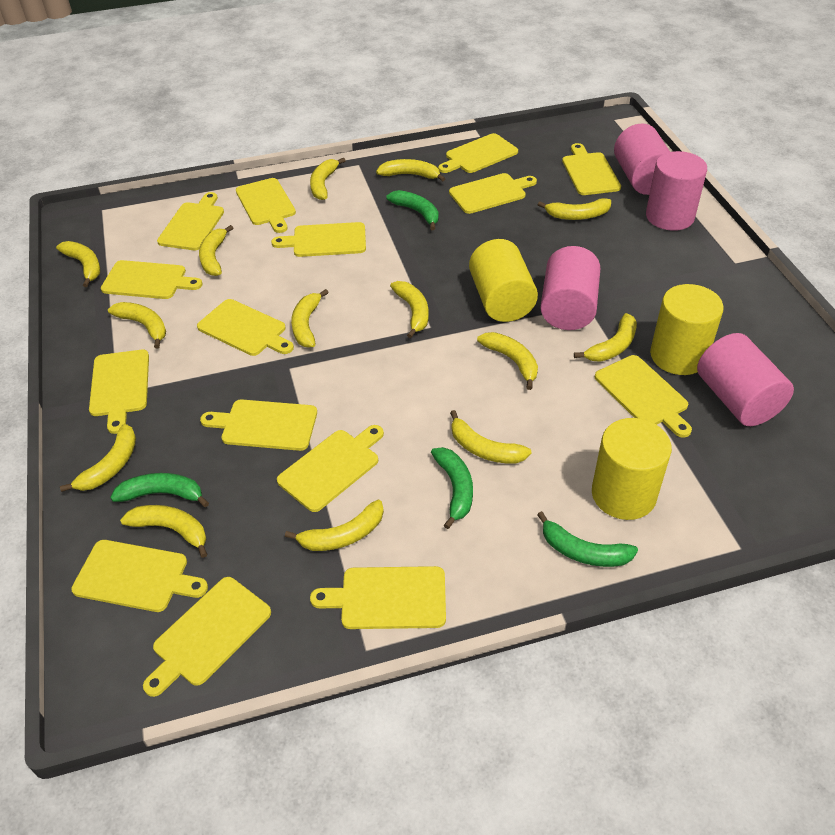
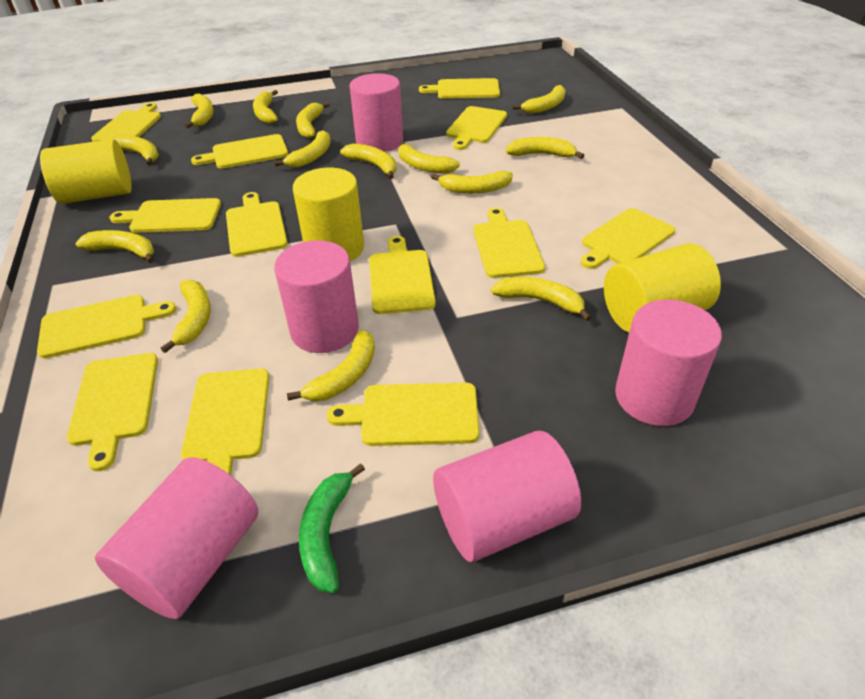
green banana: 4 -> 1
pink cylinder: 4 -> 5
yellow cutting board: 15 -> 13

